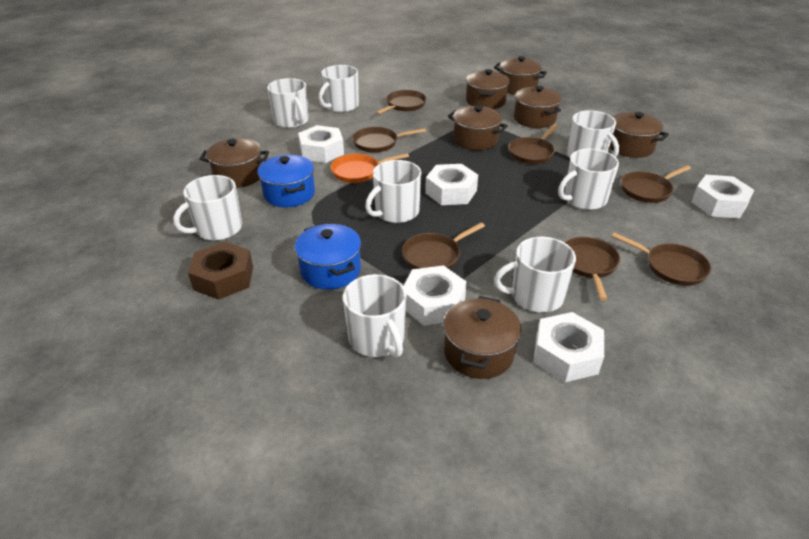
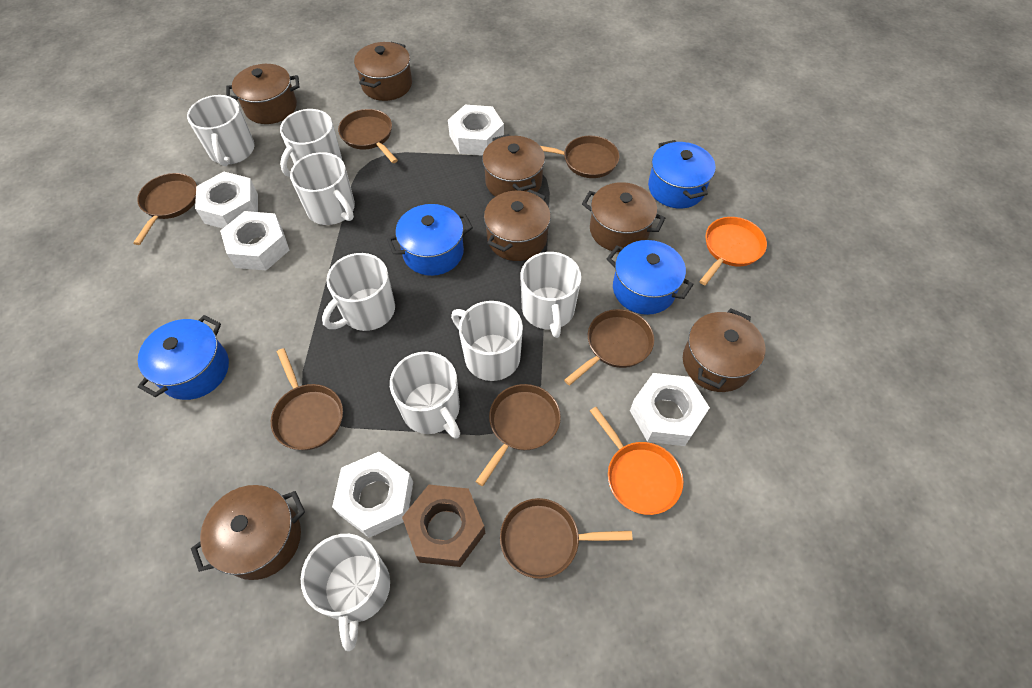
blue pot: 2 -> 4
orange pan: 1 -> 2

